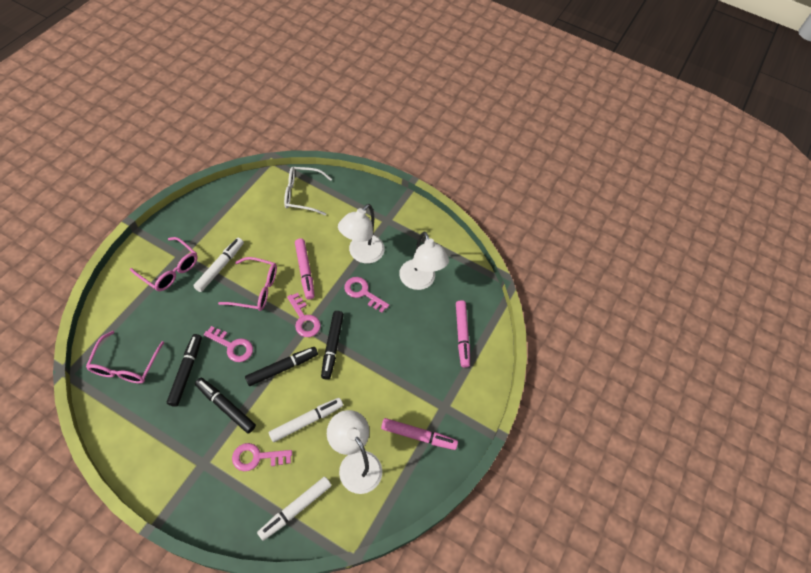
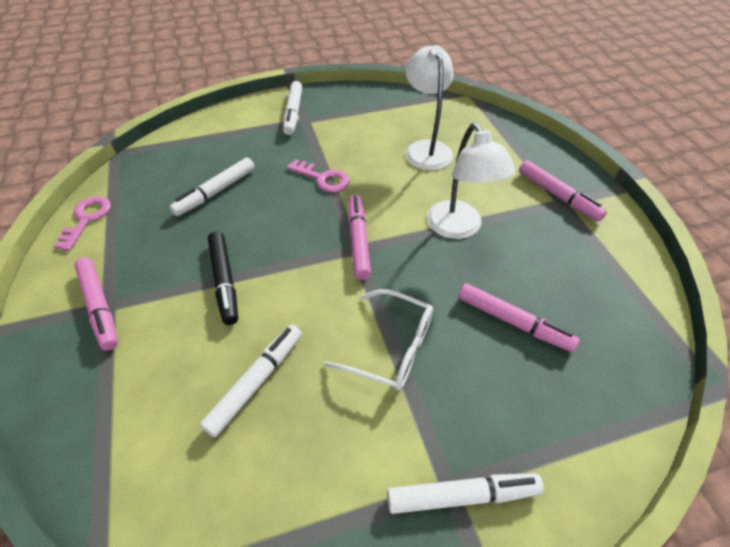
black marker: 4 -> 1
pink glasses: 3 -> 0
pink key: 4 -> 2
pink marker: 3 -> 4
white lamp: 3 -> 2
white marker: 3 -> 4

